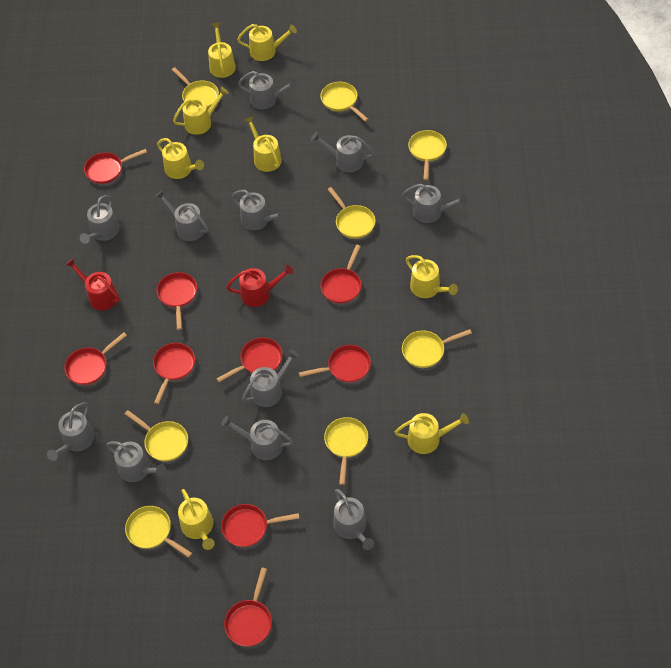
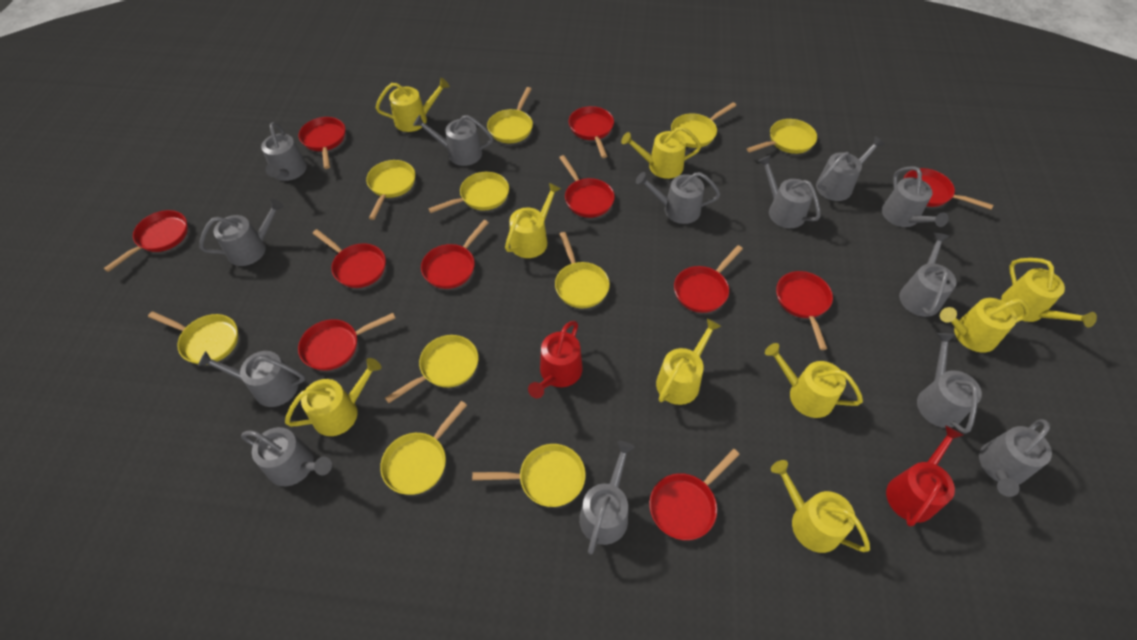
grey watering can: 11 -> 13
red pan: 9 -> 11
yellow pan: 8 -> 10
yellow watering can: 8 -> 9

